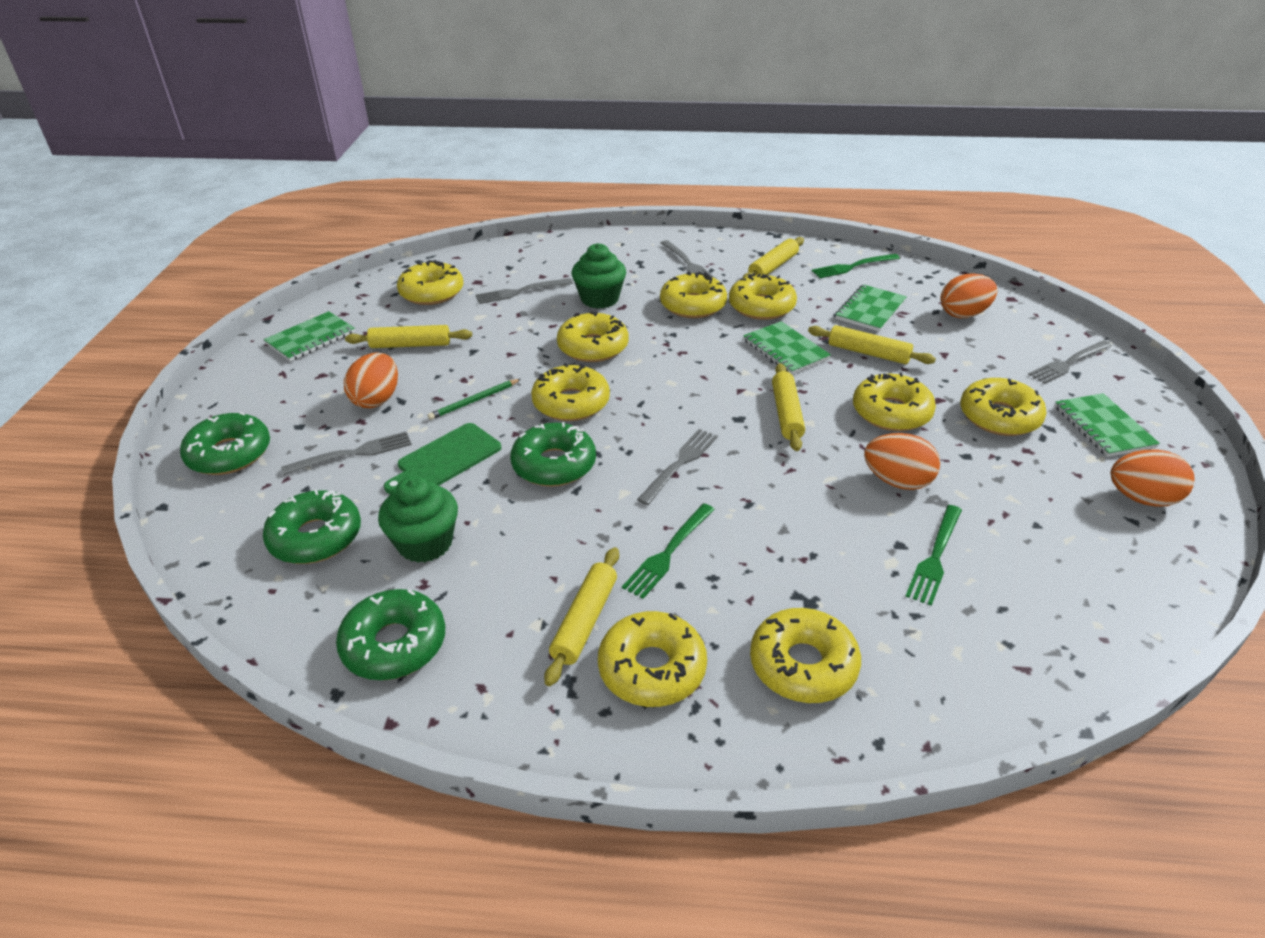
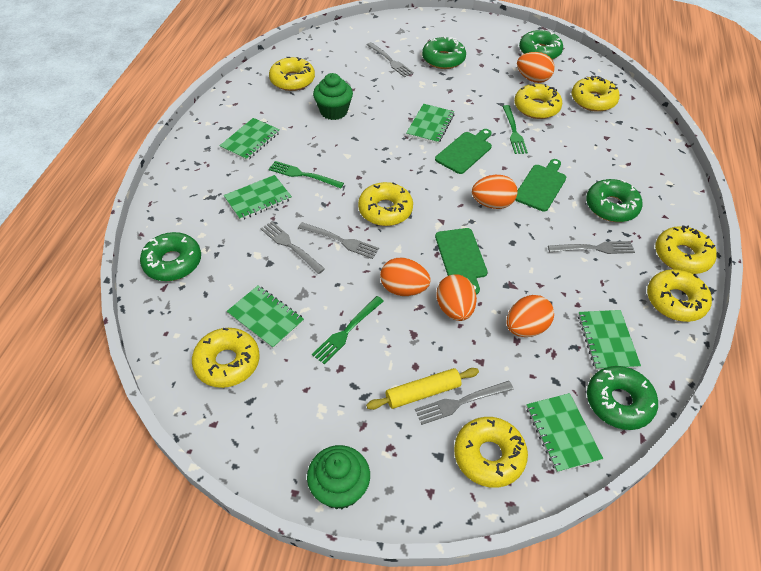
green cutting board: 1 -> 3
green donut: 4 -> 5
green notebook: 4 -> 6
green pencil: 1 -> 0
orange egg: 4 -> 5
yellow donut: 9 -> 8
yellow rolling pin: 5 -> 1

